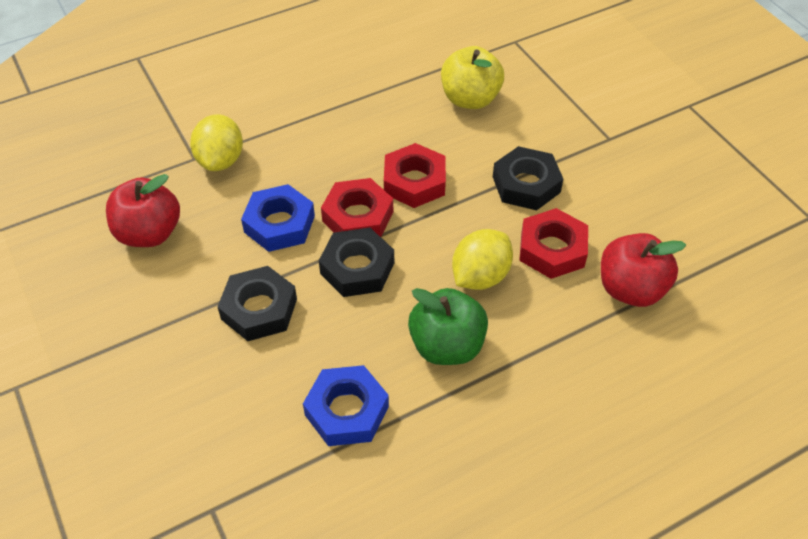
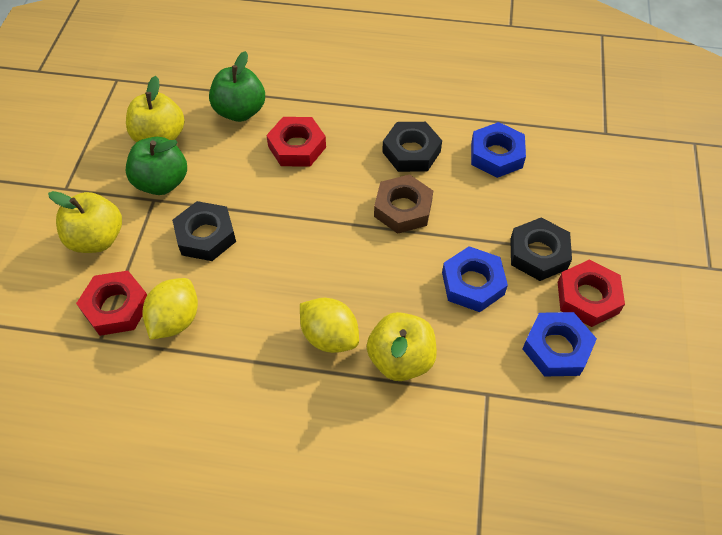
blue nut: 2 -> 3
brown nut: 0 -> 1
green apple: 1 -> 2
red apple: 2 -> 0
yellow apple: 1 -> 3

